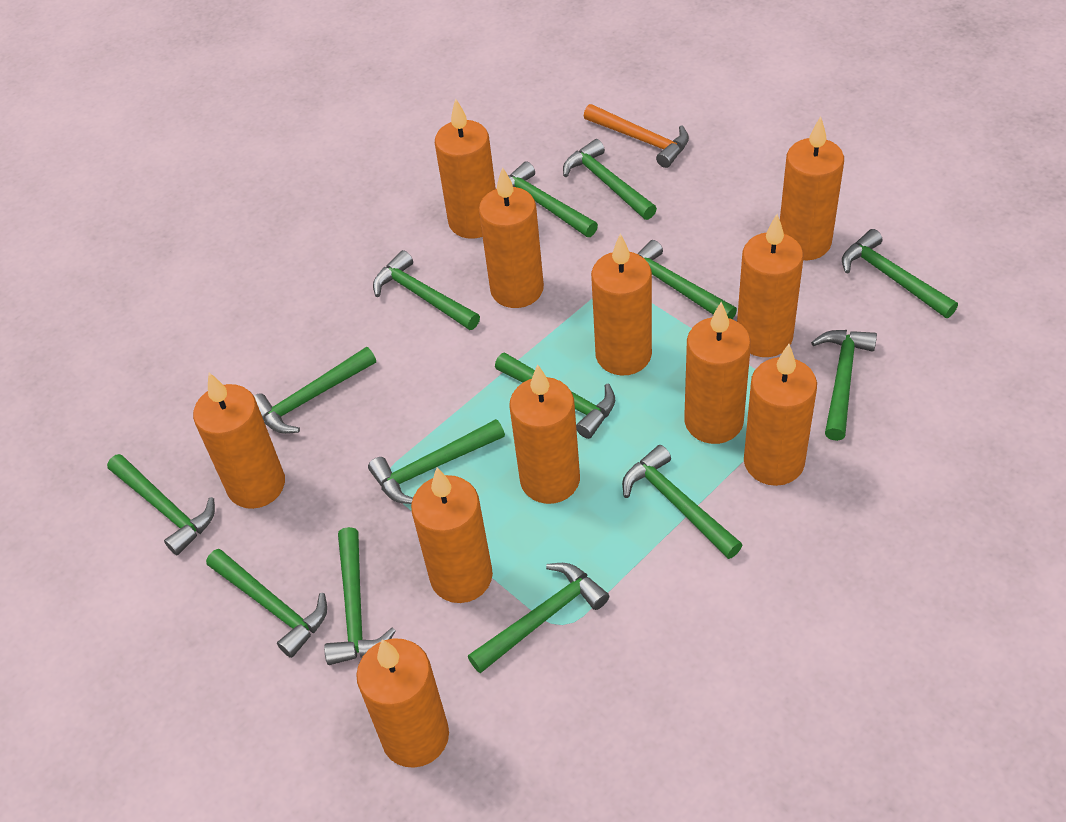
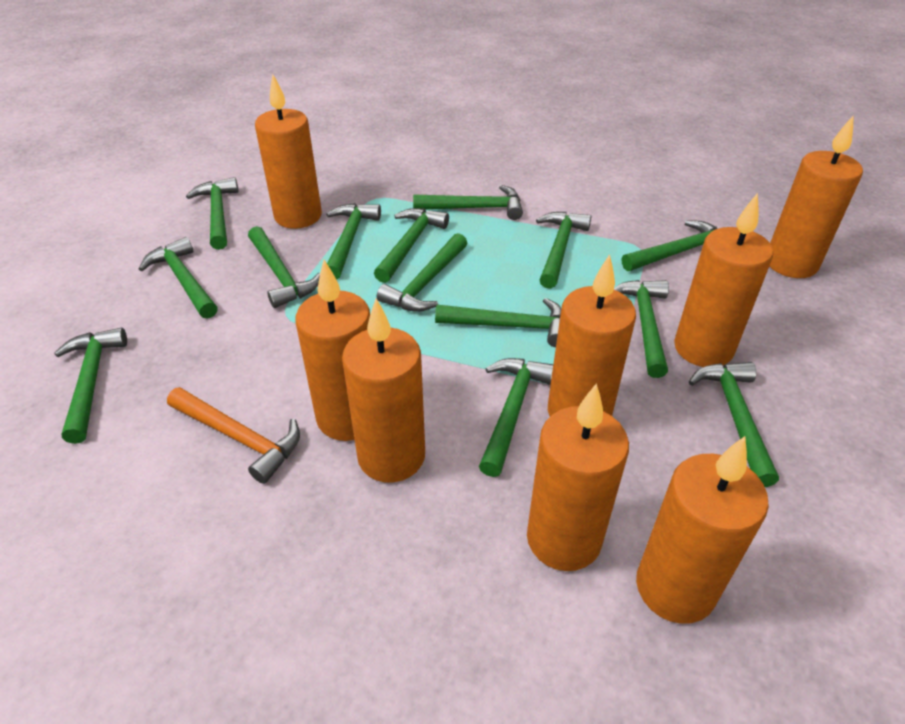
orange candle: 11 -> 8

